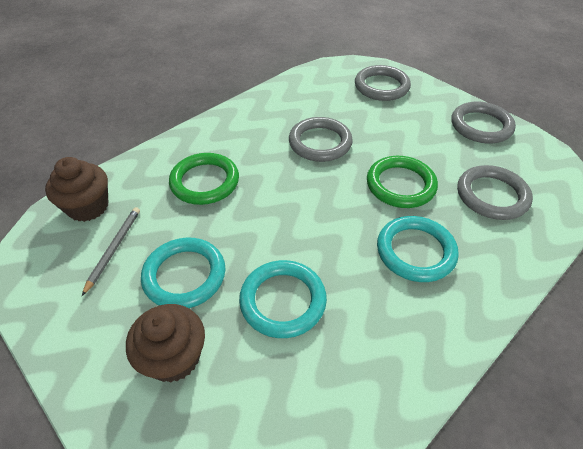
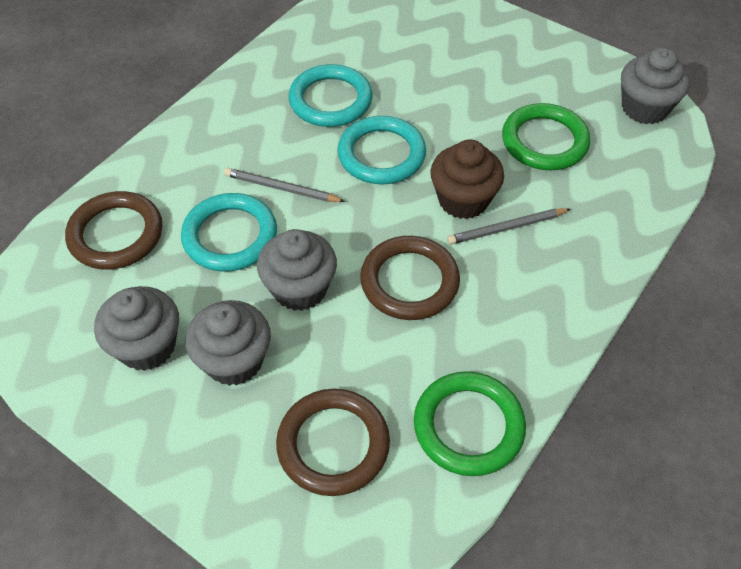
brown cupcake: 2 -> 1
brown ring: 0 -> 3
grey cupcake: 0 -> 4
grey pencil: 1 -> 2
grey ring: 4 -> 0

